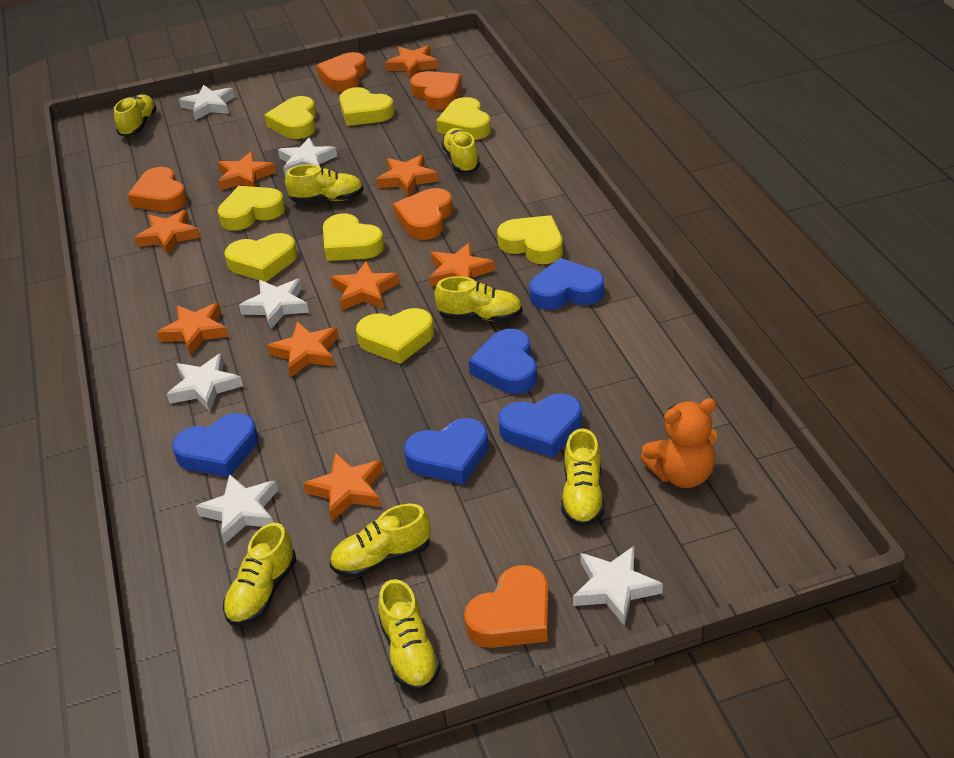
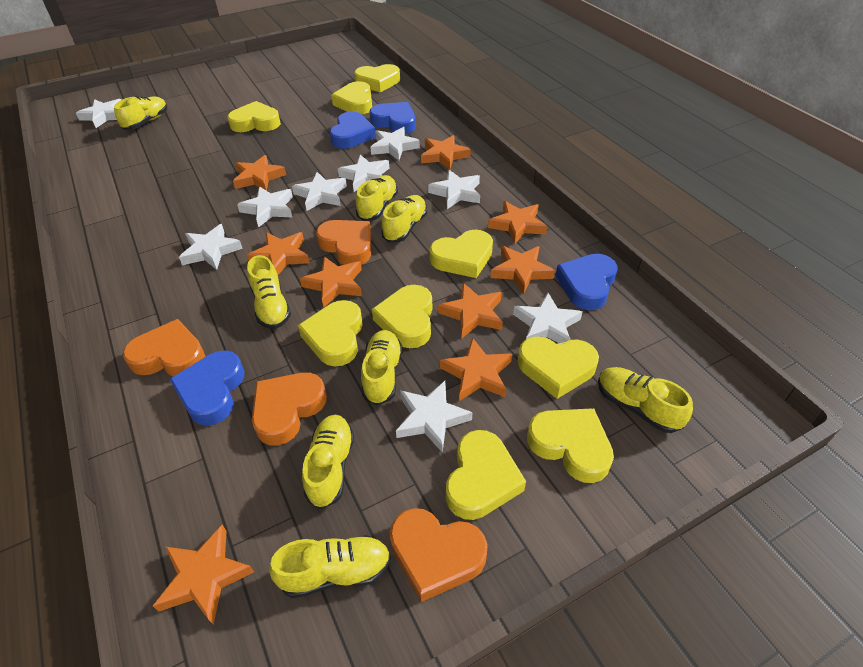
blue heart: 5 -> 4
orange heart: 5 -> 4
orange teddy bear: 1 -> 0
white star: 6 -> 9
yellow heart: 8 -> 9

